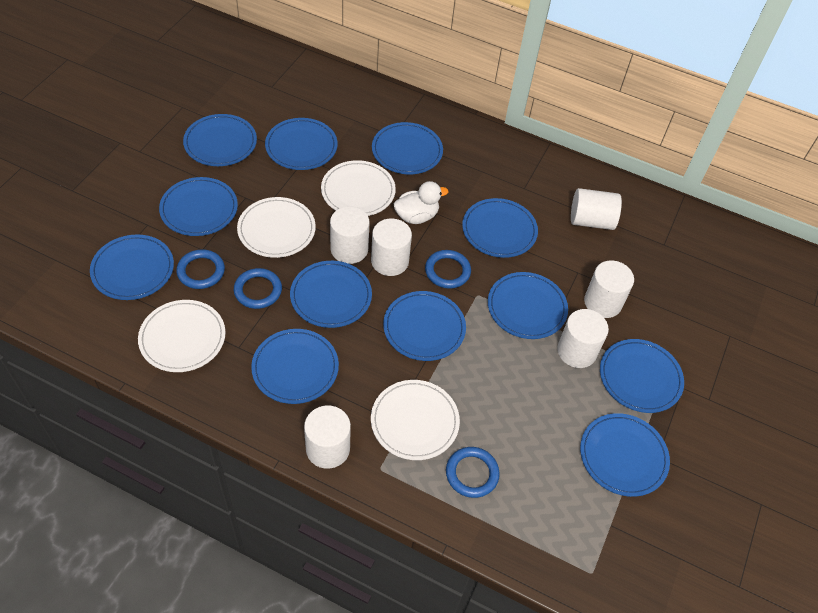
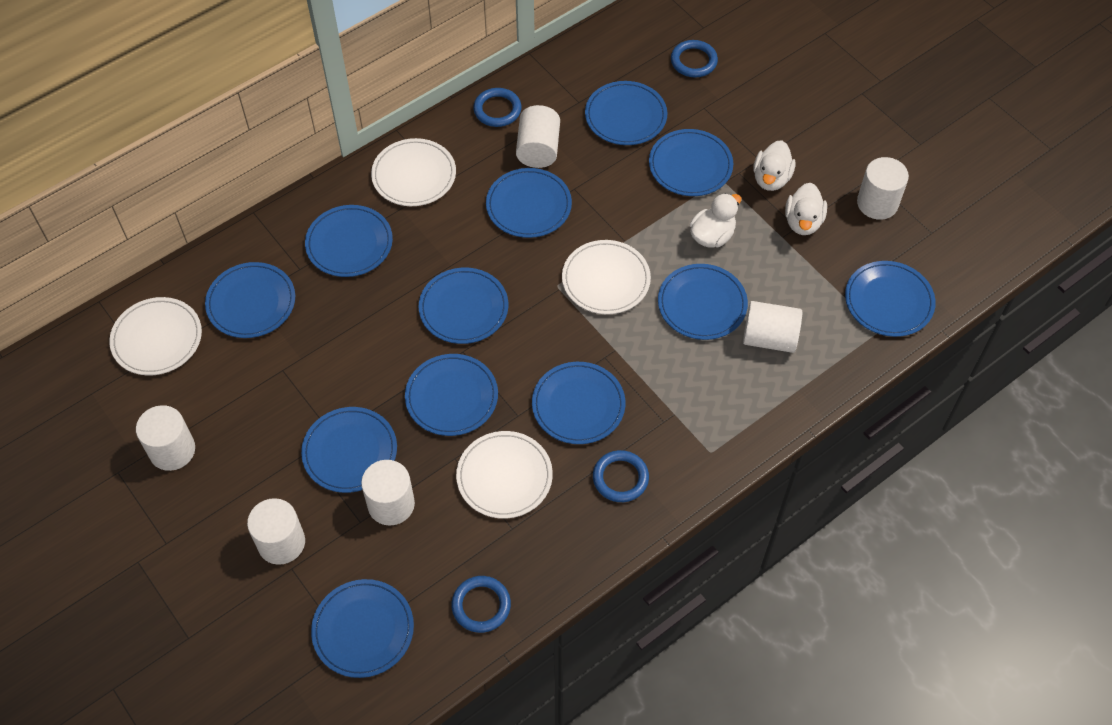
white duck: 1 -> 3

